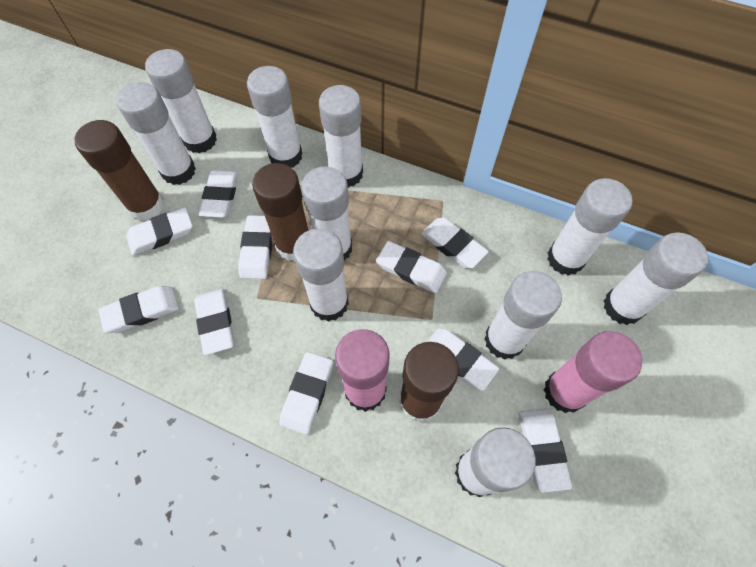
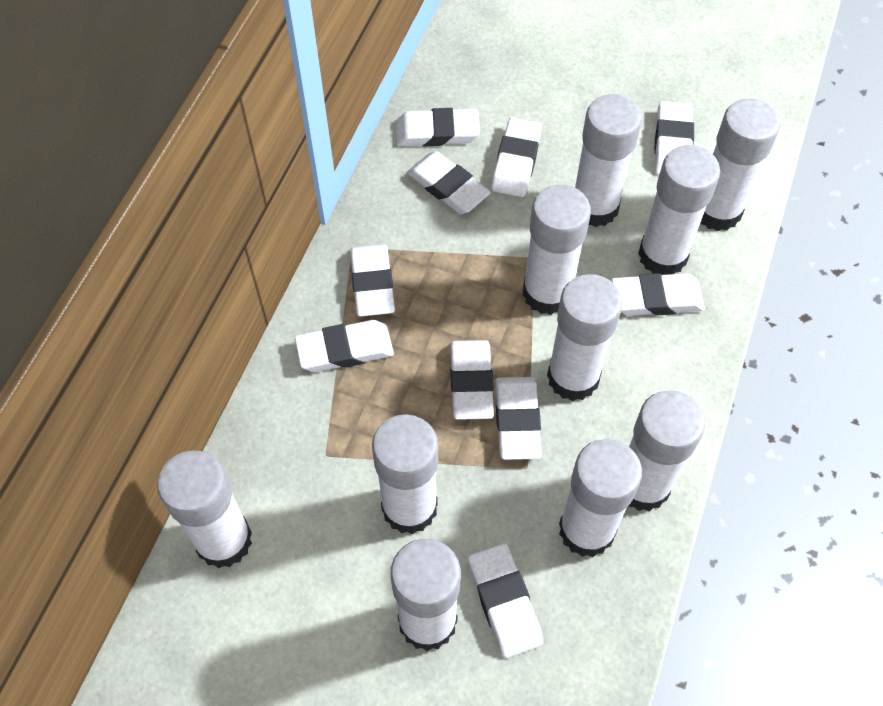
brown glue stick: 3 -> 0
pink glue stick: 2 -> 0

